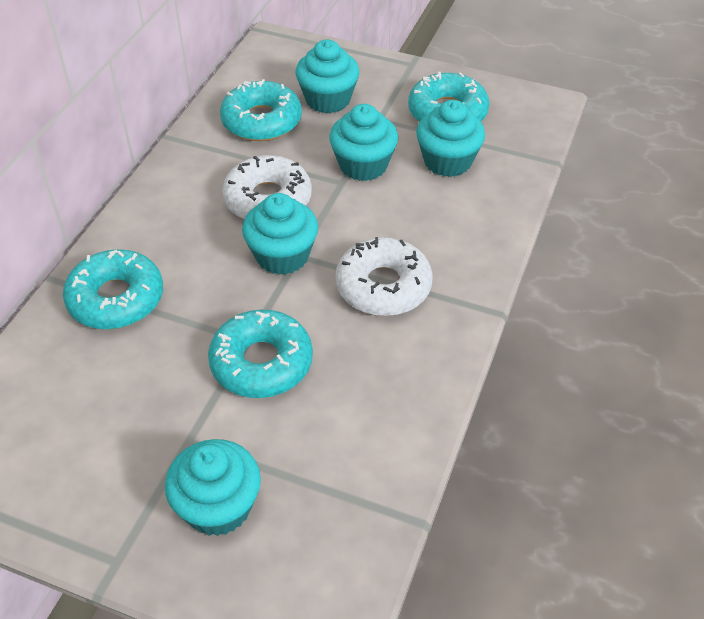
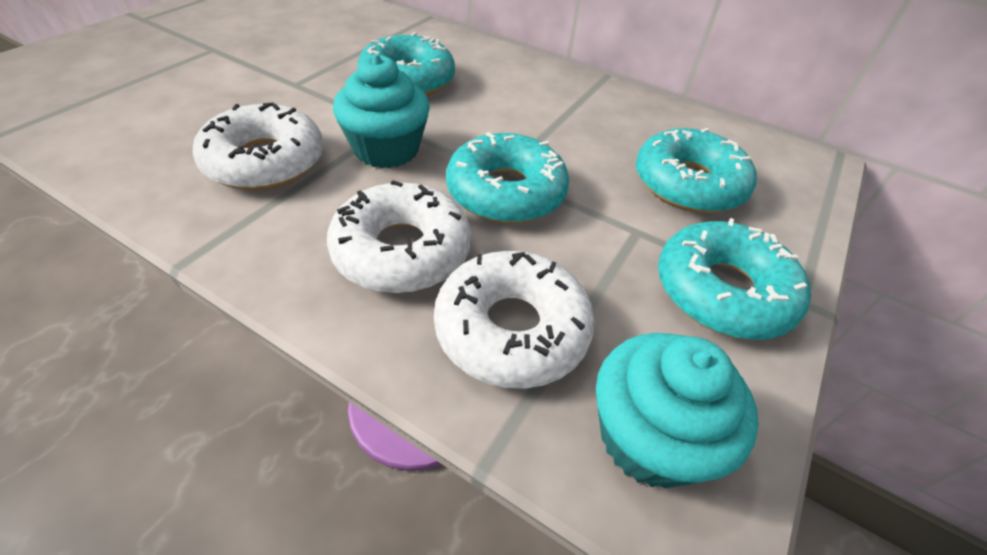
turquoise cupcake: 5 -> 2
white donut: 2 -> 3

